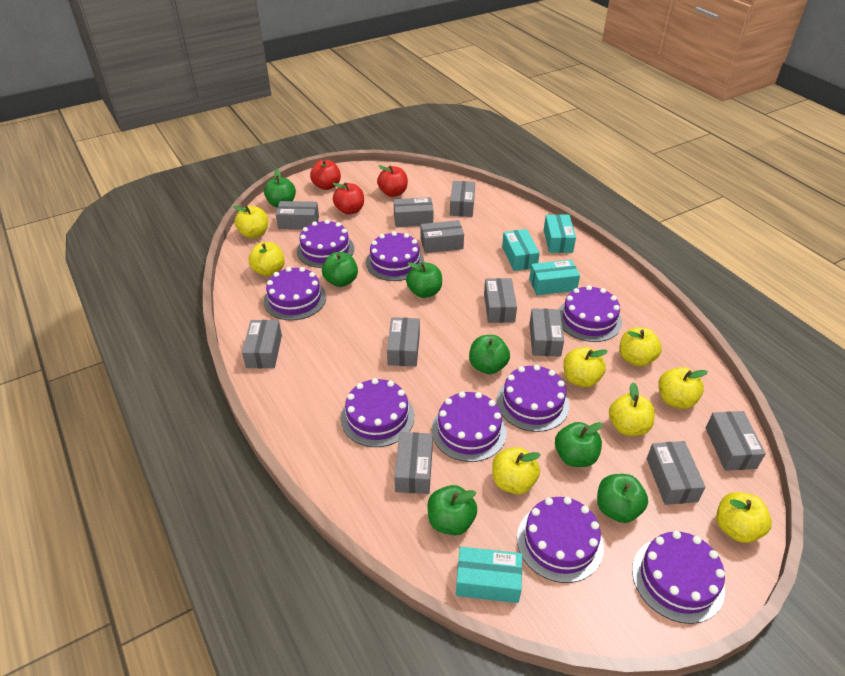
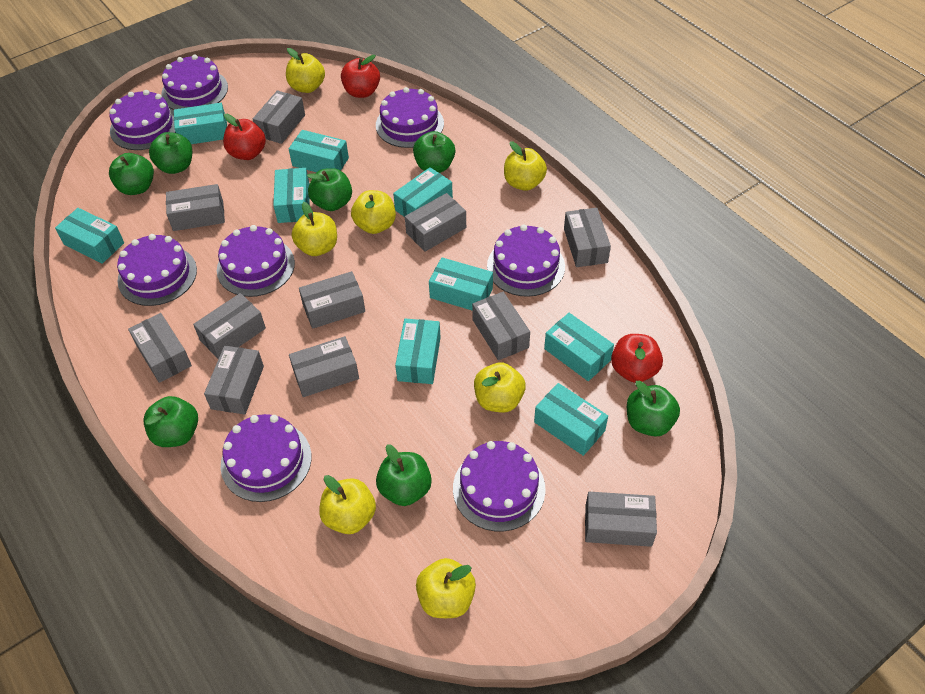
purple cake: 9 -> 8
turquoise box: 4 -> 9
yellow apple: 8 -> 7

